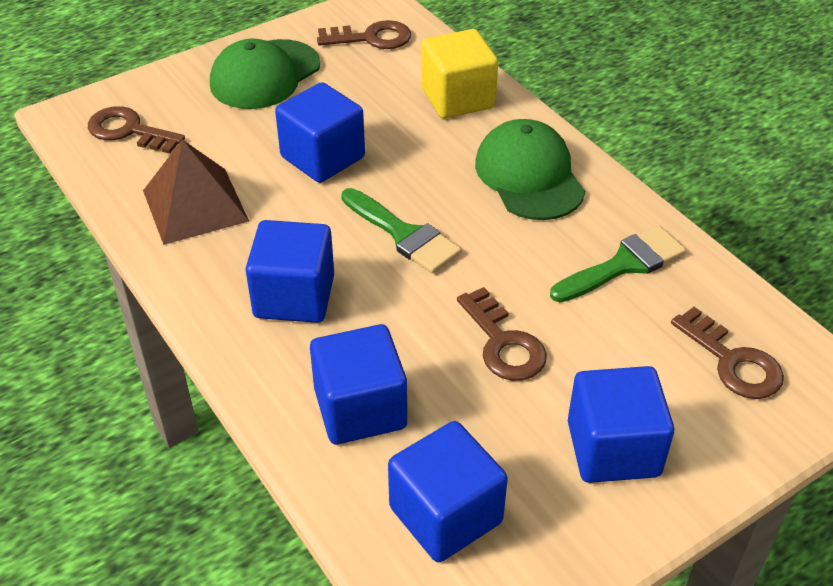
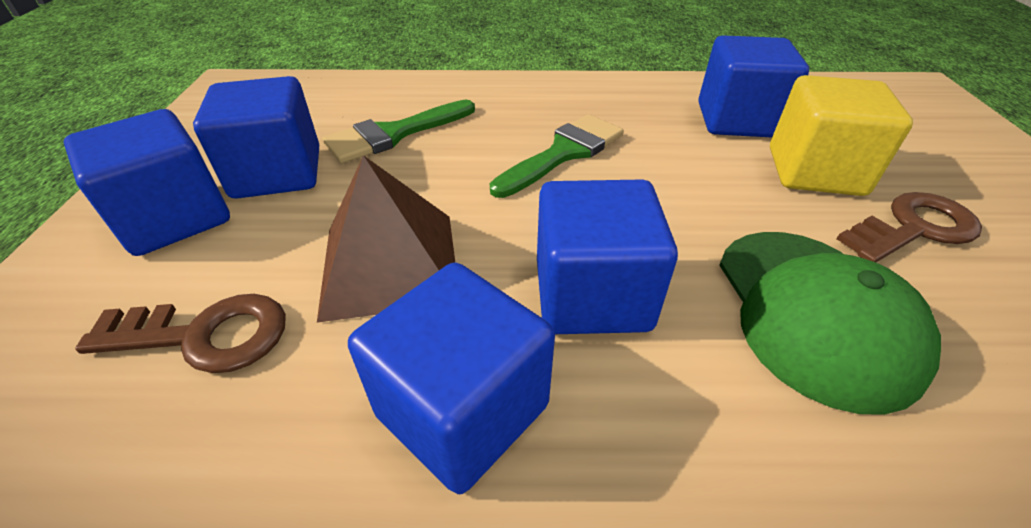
brown key: 4 -> 2
green cap: 2 -> 1

